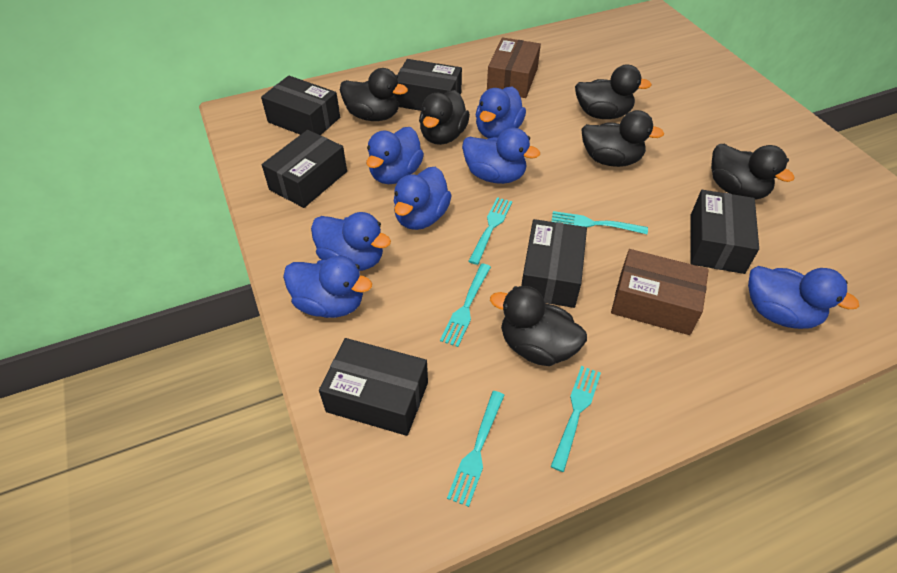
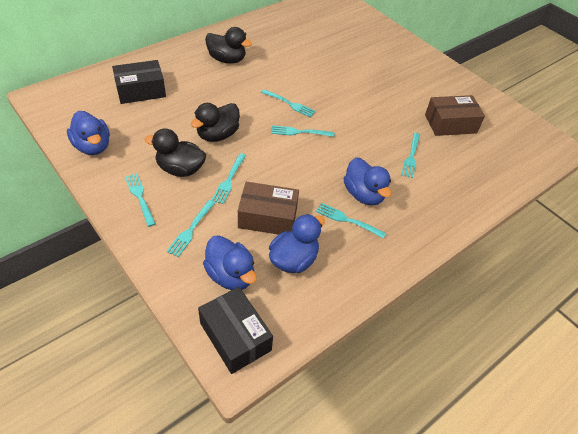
black box: 6 -> 2
black duck: 6 -> 3
blue duck: 7 -> 4
turquoise fork: 5 -> 7

